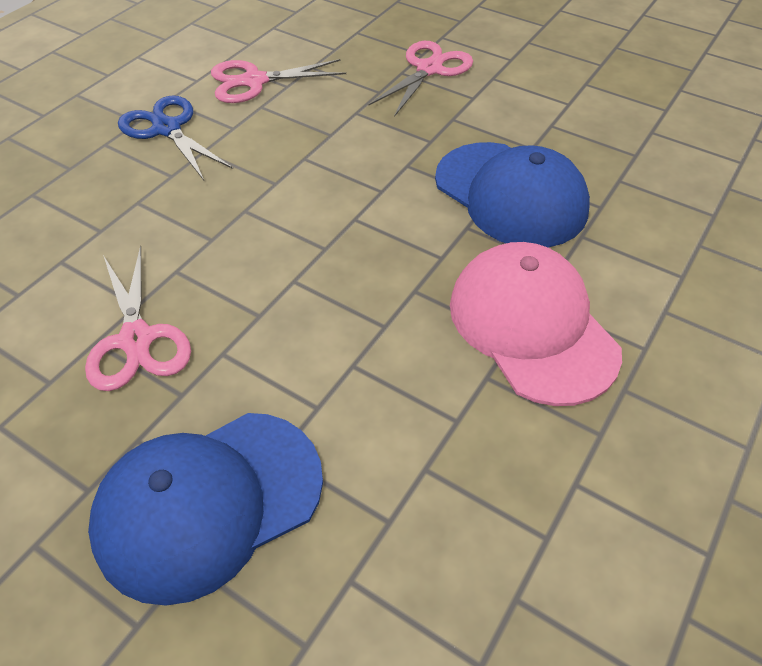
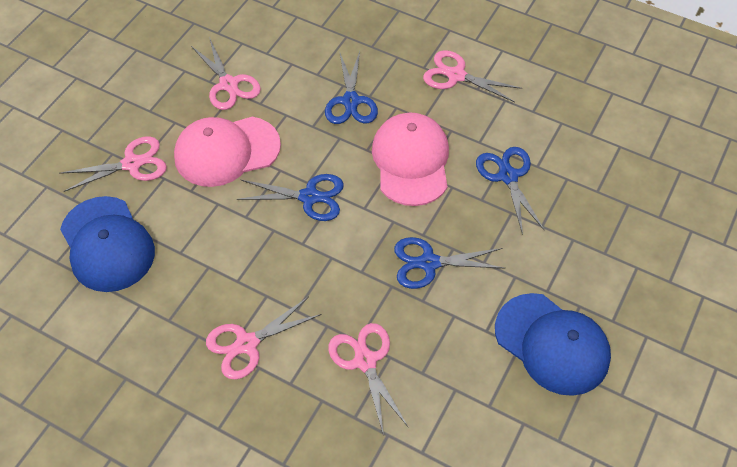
blue scissors: 1 -> 4
pink cap: 1 -> 2
pink scissors: 3 -> 5

